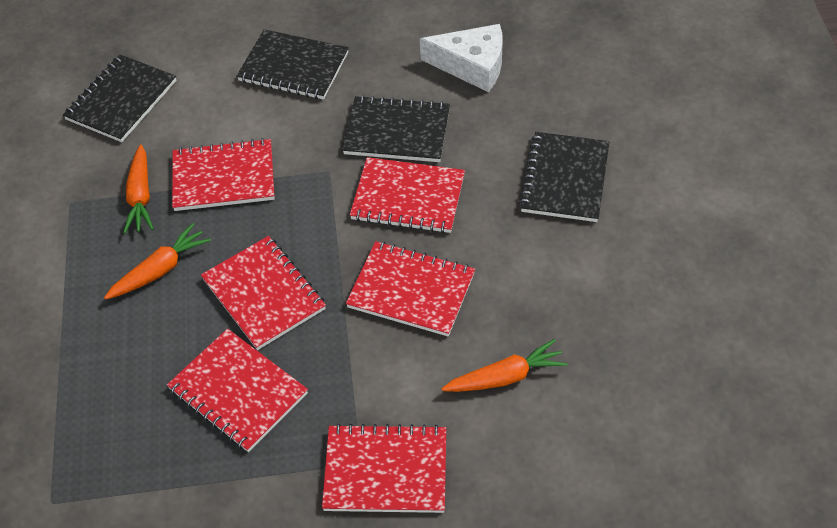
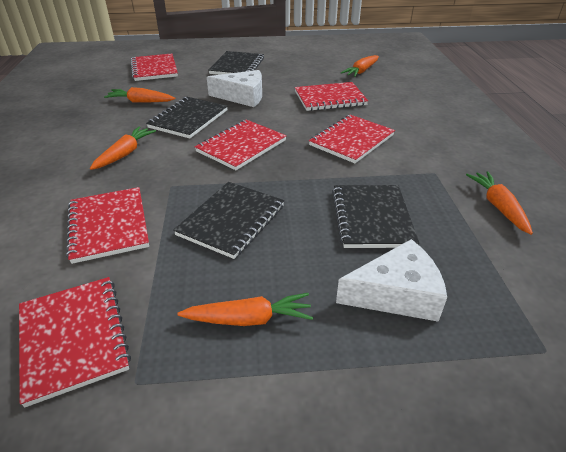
orange carrot: 3 -> 5
white cheese: 1 -> 2

